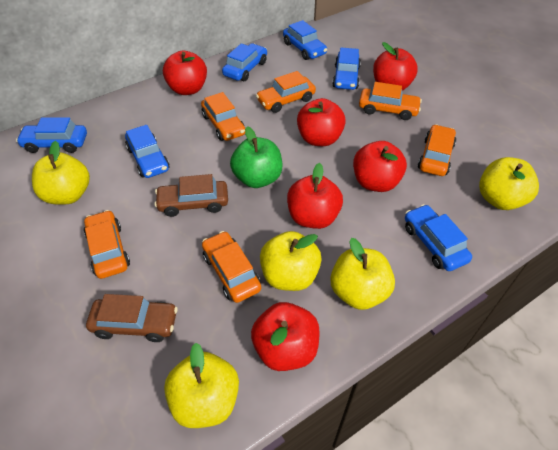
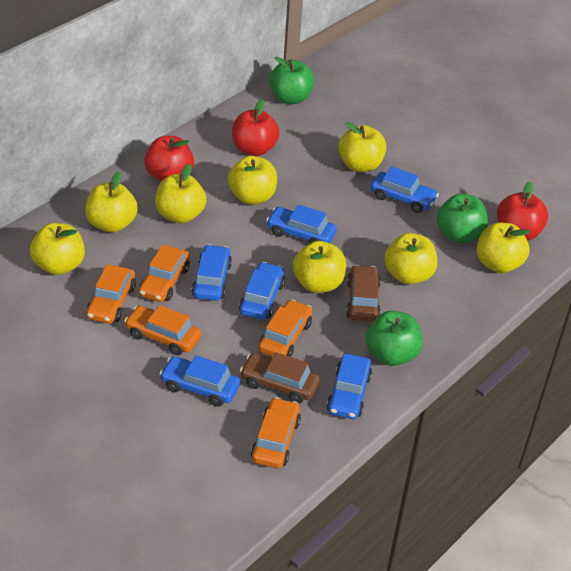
green apple: 1 -> 3
orange car: 6 -> 5
red apple: 6 -> 3
yellow apple: 5 -> 8

